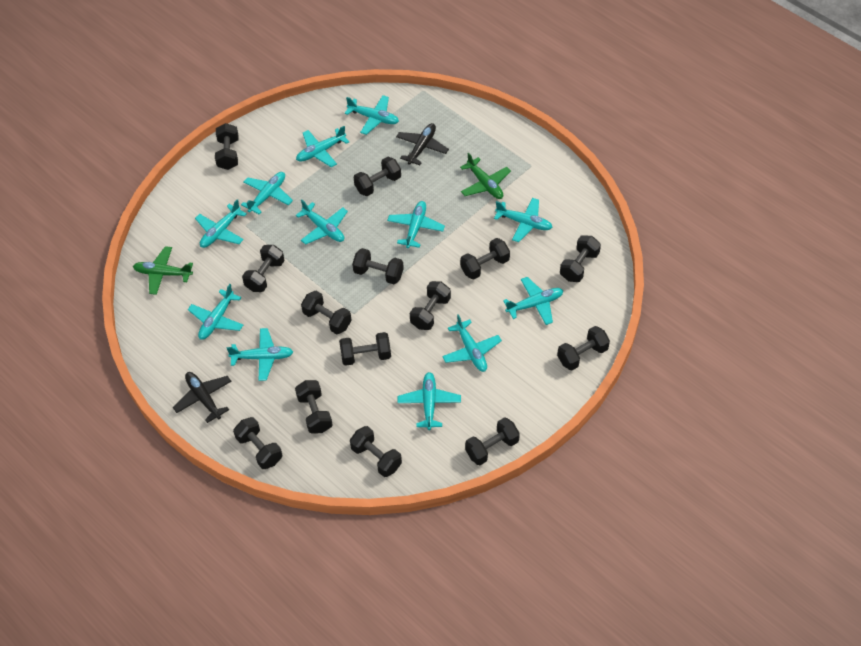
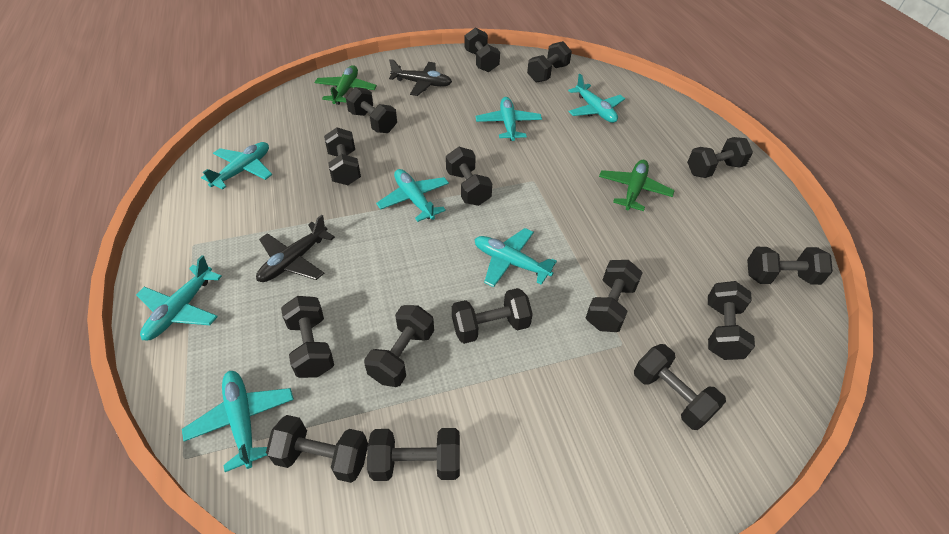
black dumbbell: 14 -> 15
turquoise plane: 12 -> 7

